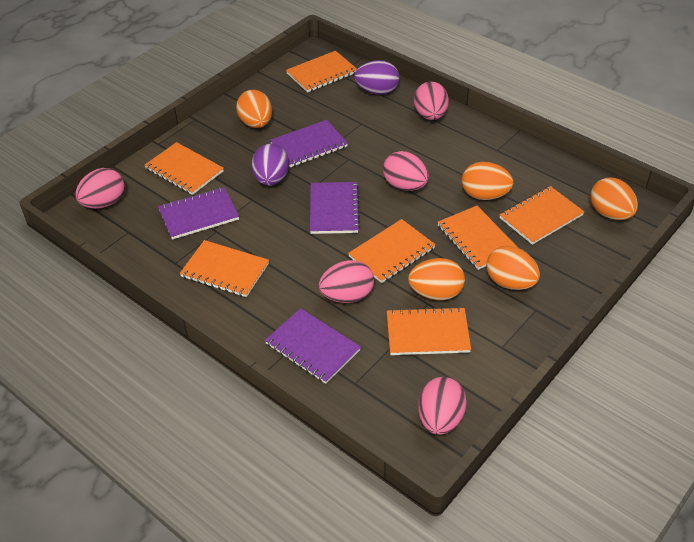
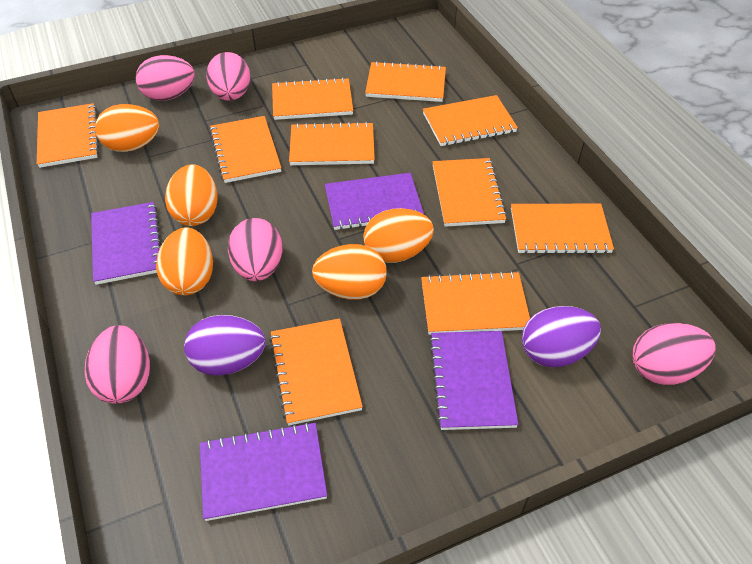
orange notebook: 7 -> 10

